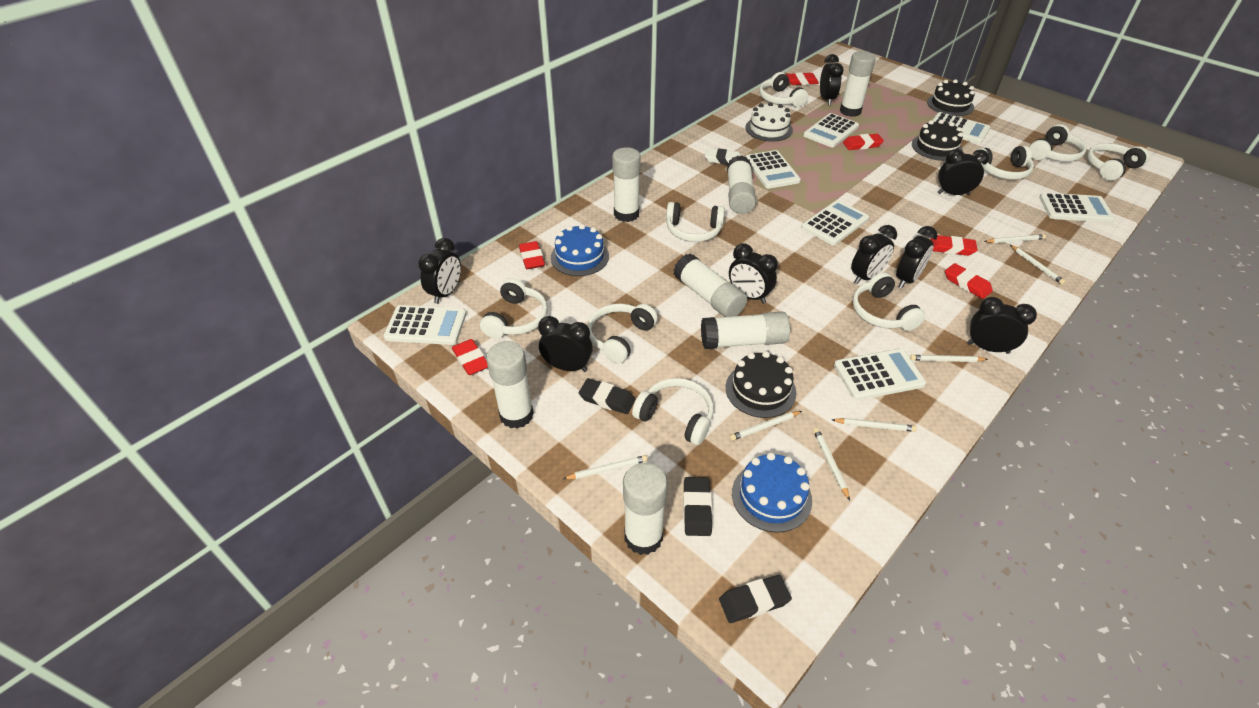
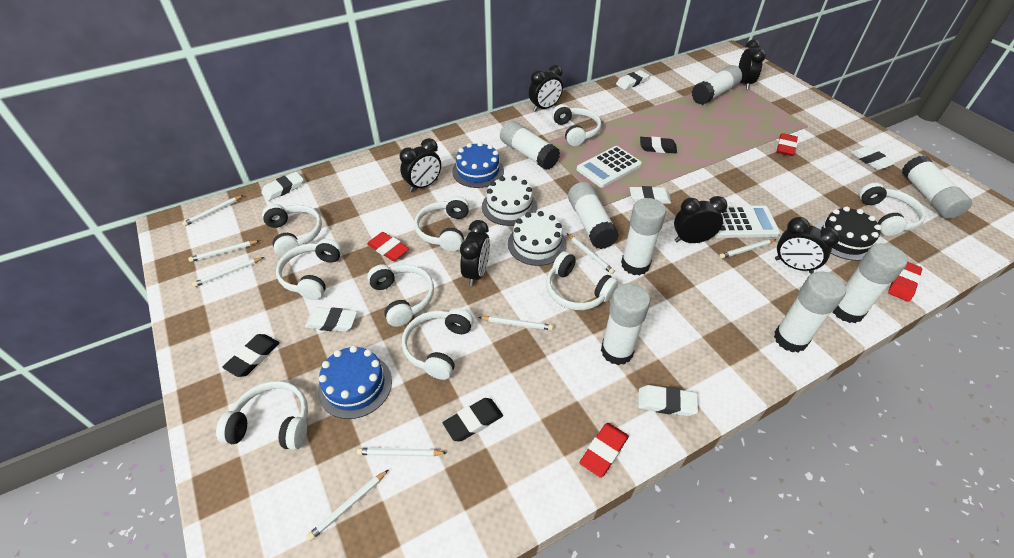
black cake: 3 -> 1
black clock: 8 -> 6
red eraser: 6 -> 4
white cake: 1 -> 2
white calculator: 7 -> 2
white eraser: 1 -> 6
white glue stick: 7 -> 8
white pencil: 7 -> 8

